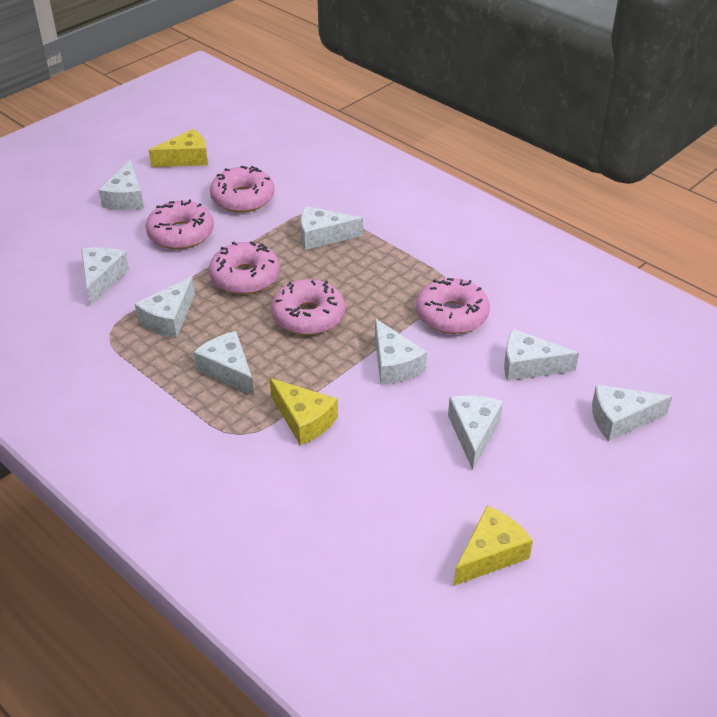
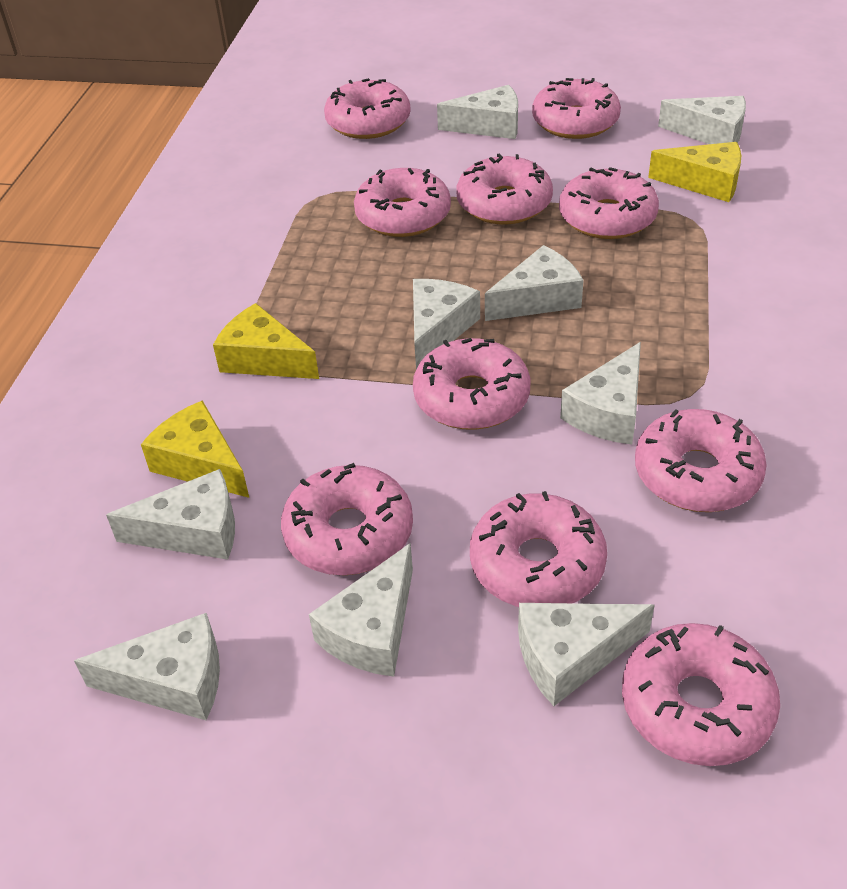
pink donut: 5 -> 10

